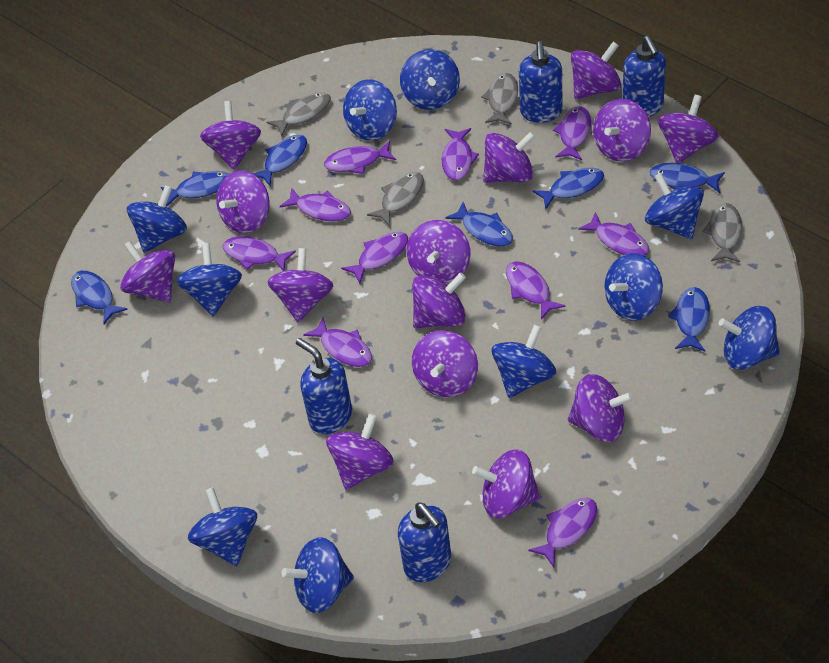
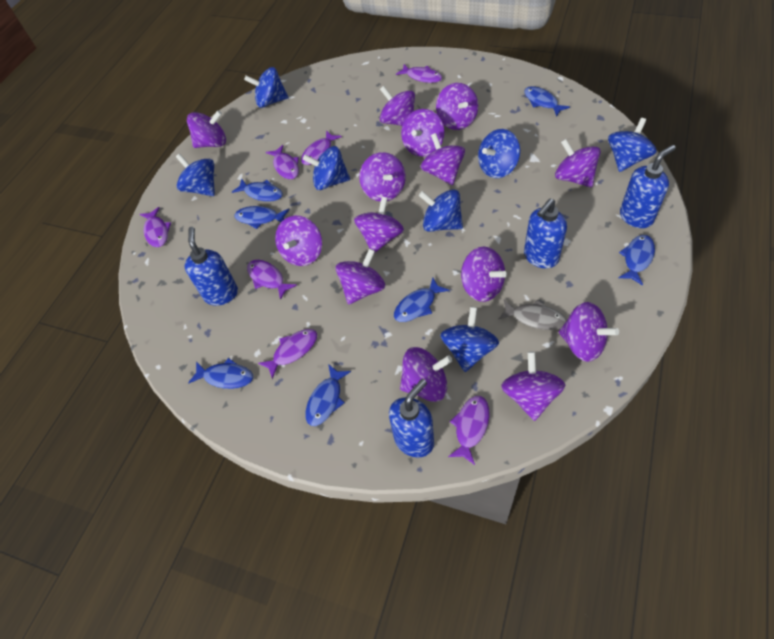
blue spinning top: 10 -> 7
grey fish: 4 -> 1
purple fish: 10 -> 7

